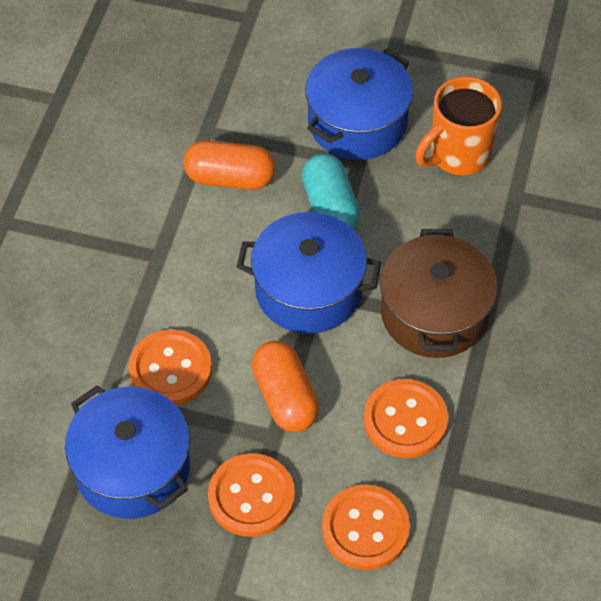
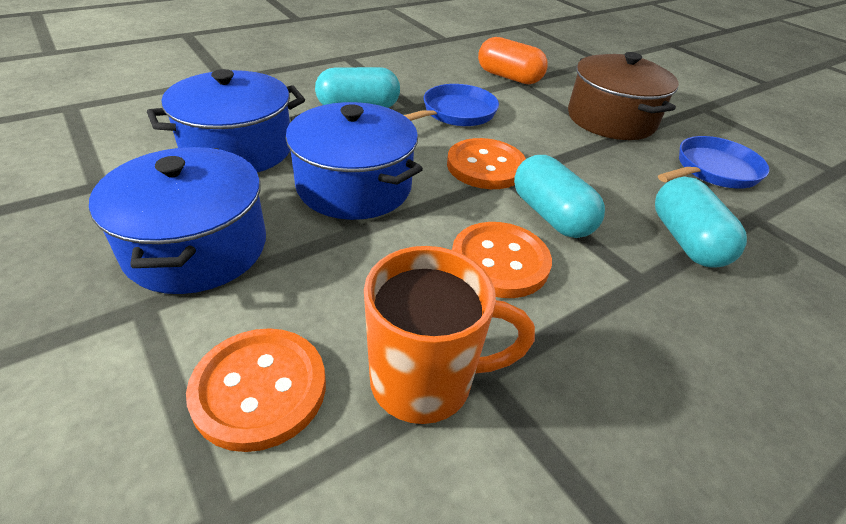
blue pan: 0 -> 2
orange button: 4 -> 3
orange capsule: 2 -> 1
turquoise capsule: 1 -> 3

